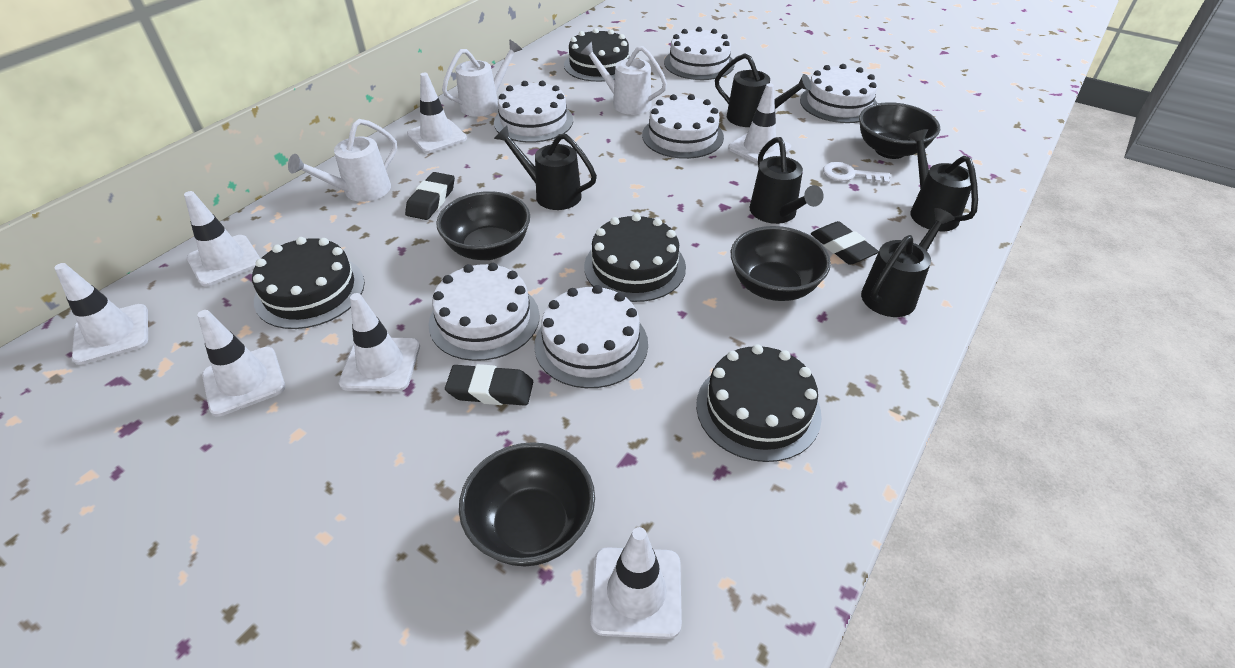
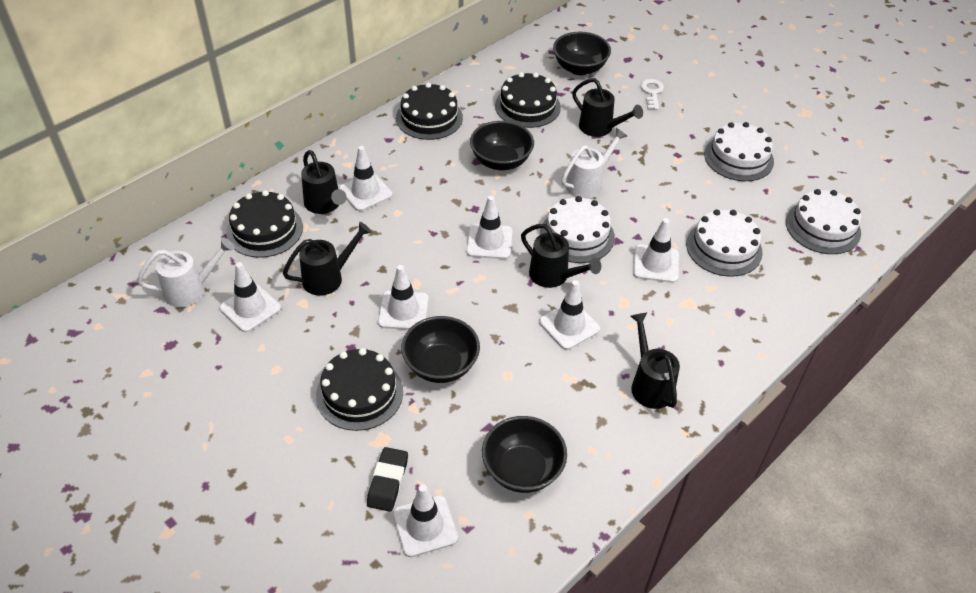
black eraser: 3 -> 1
white cake: 6 -> 4
white watering can: 3 -> 2

